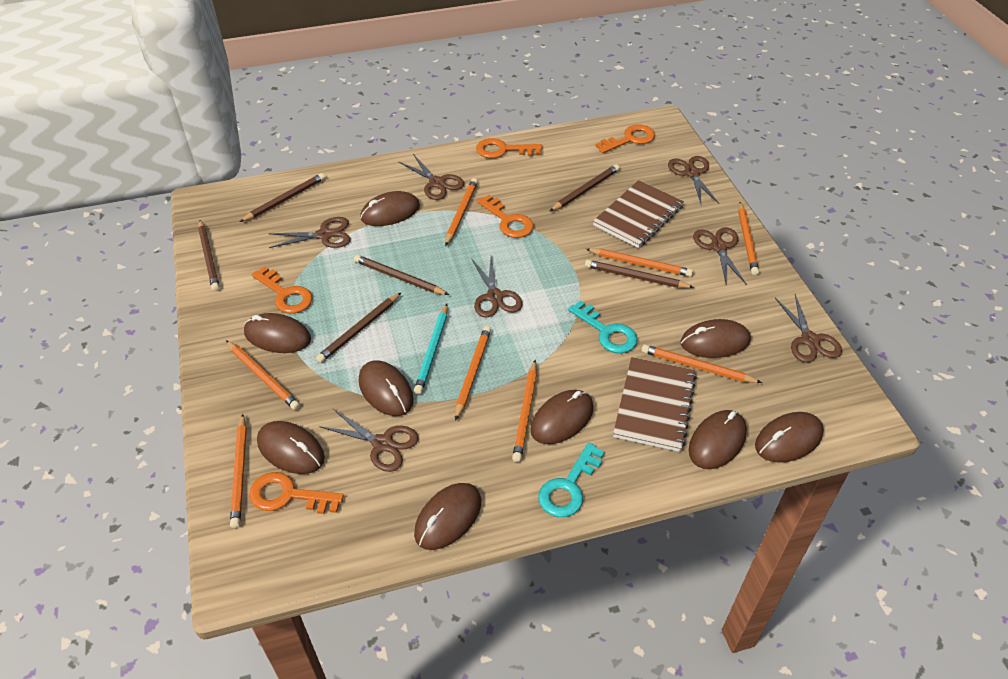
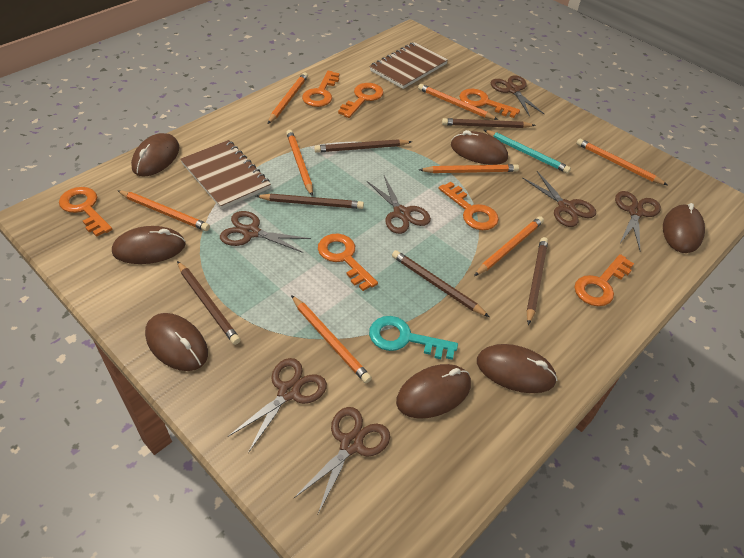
brown mouse: 9 -> 7
orange key: 5 -> 7
turquoise key: 2 -> 1

